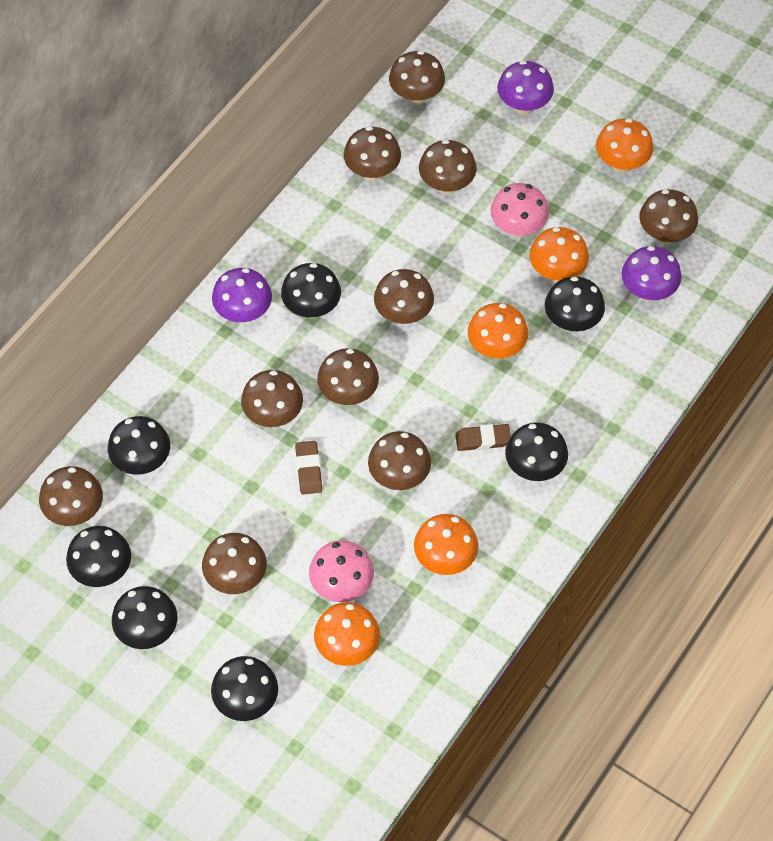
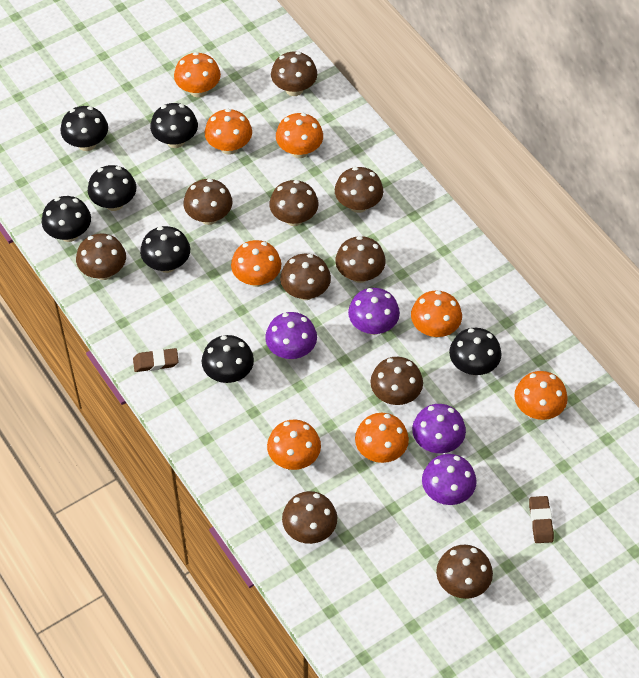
orange mushroom: 5 -> 8
pink mushroom: 2 -> 0
purple mushroom: 3 -> 4

